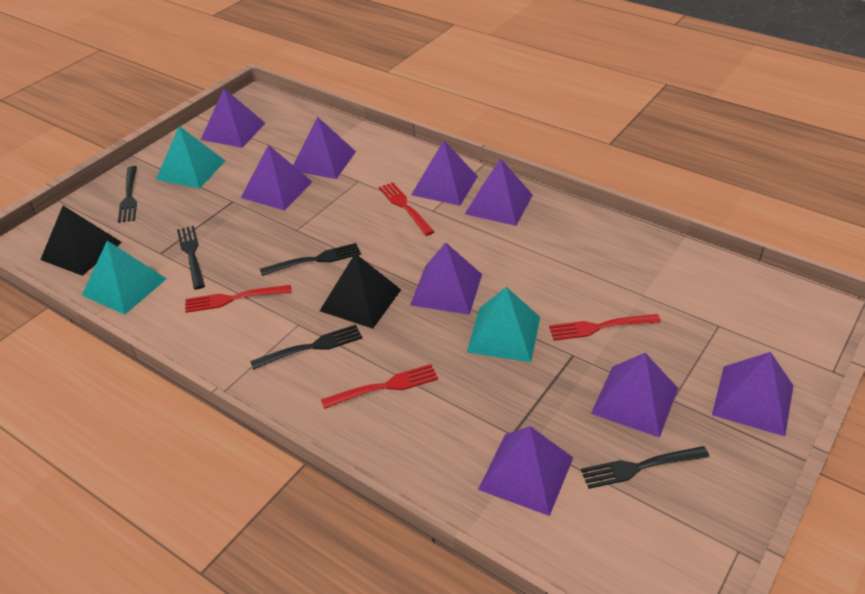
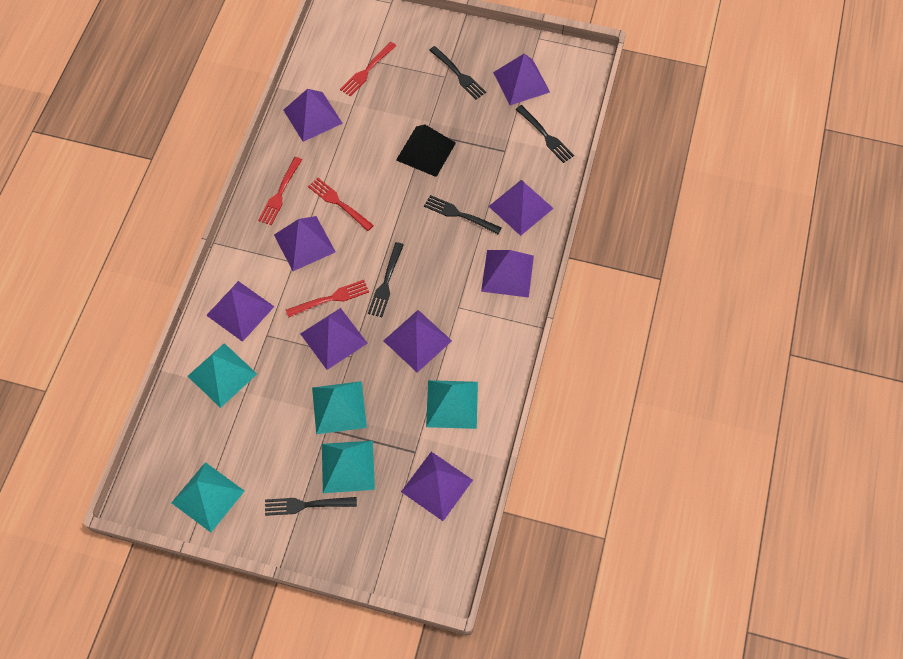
black pyramid: 2 -> 1
turquoise pyramid: 3 -> 5

